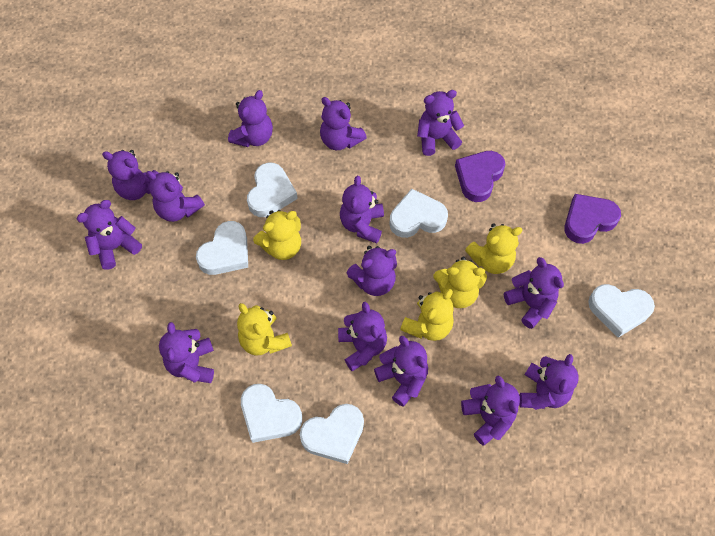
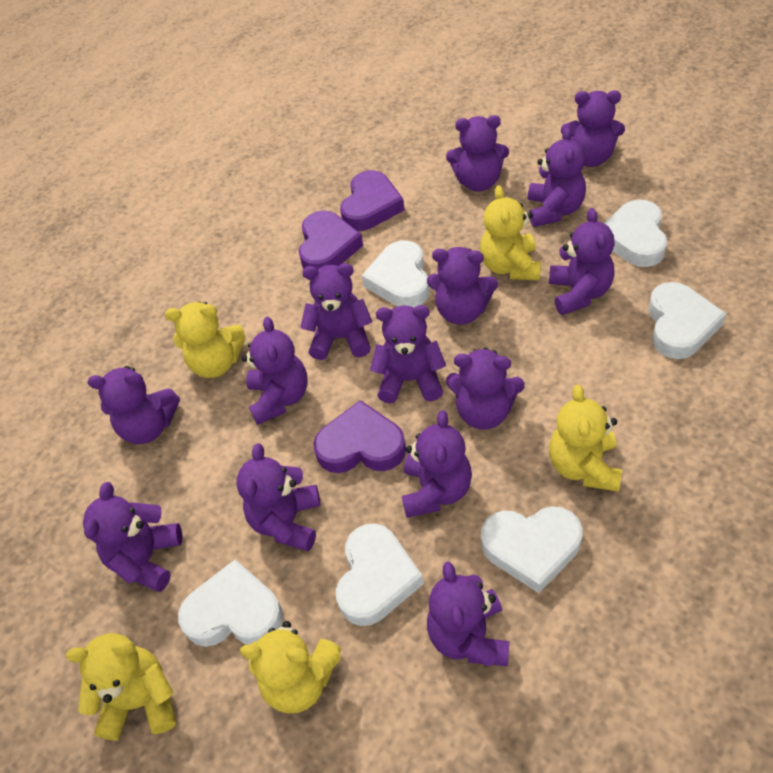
purple heart: 2 -> 3

